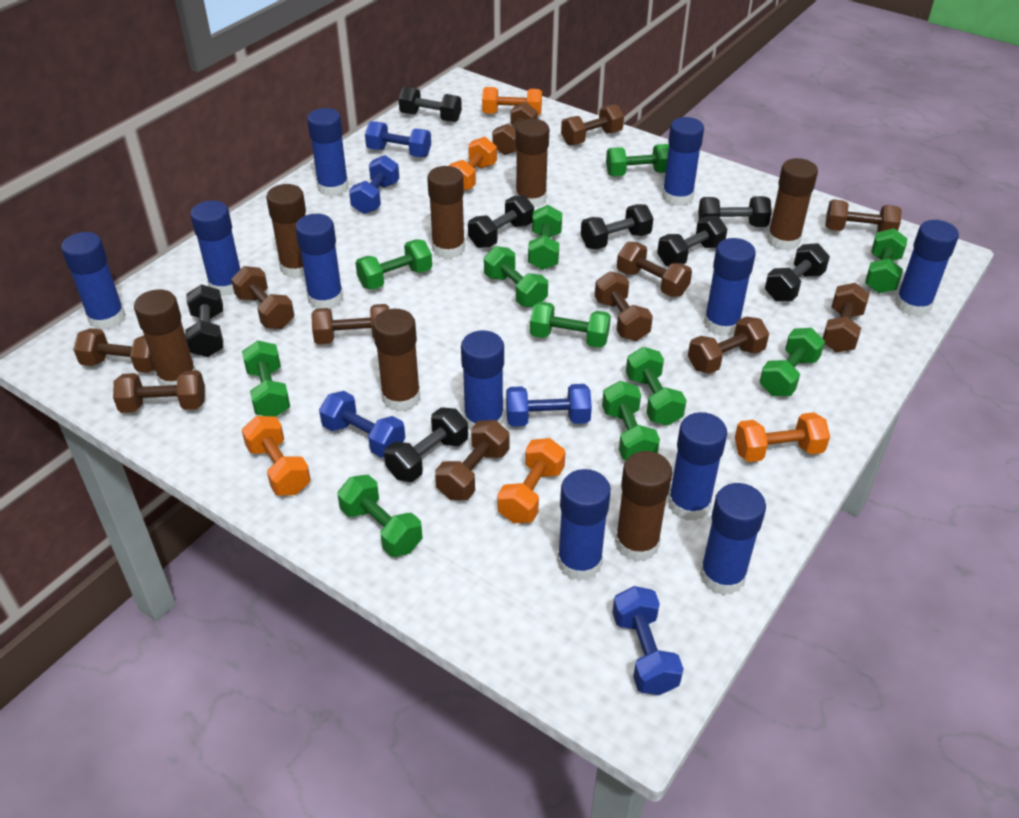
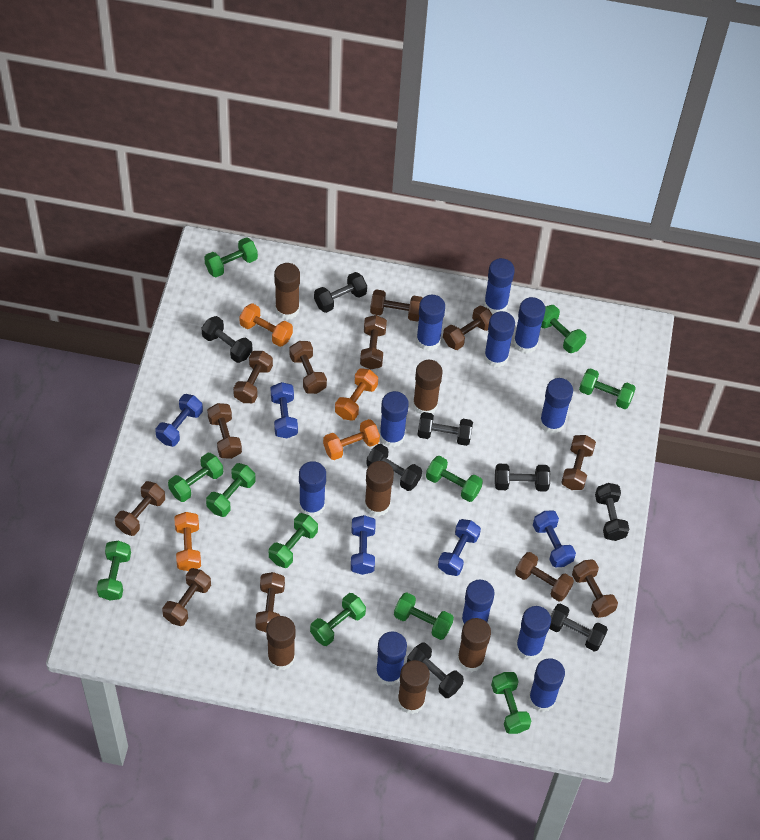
brown glue stick: 7 -> 6
orange dumbbell: 5 -> 4

